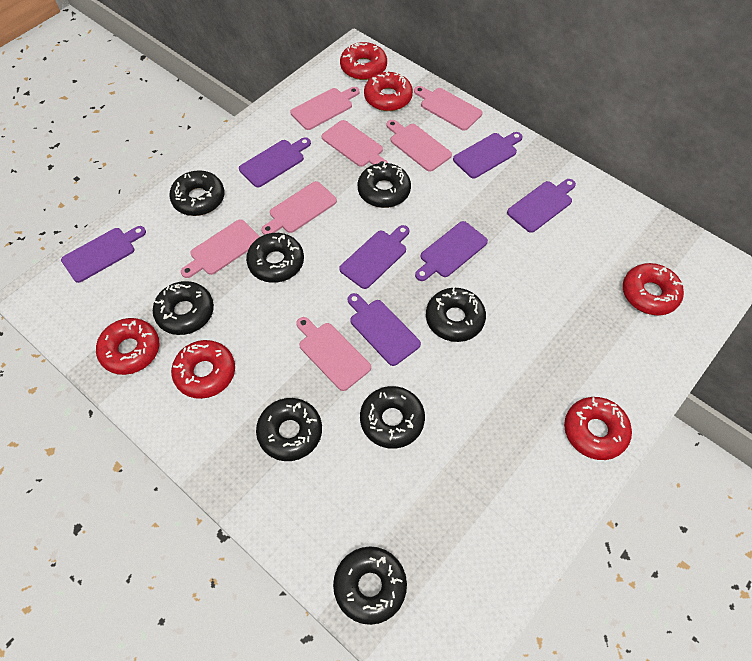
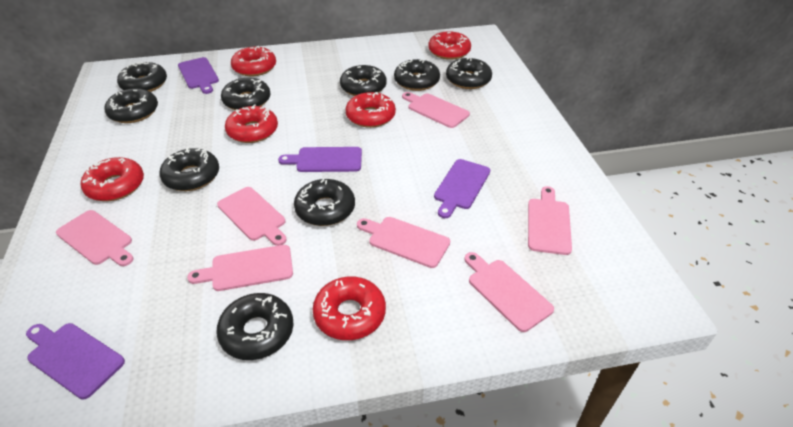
black donut: 8 -> 9
purple cutting board: 7 -> 4

